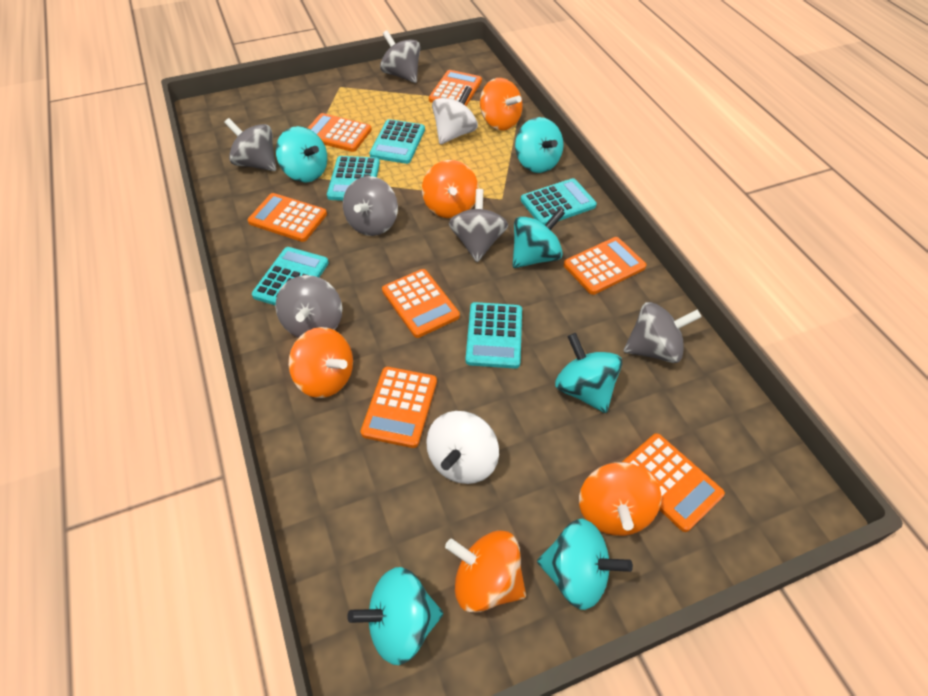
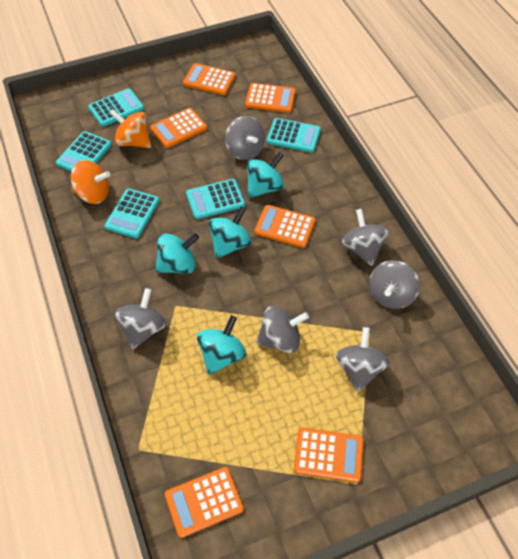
orange calculator: 7 -> 6
orange spinning top: 5 -> 2
turquoise spinning top: 6 -> 4
white spinning top: 2 -> 0

